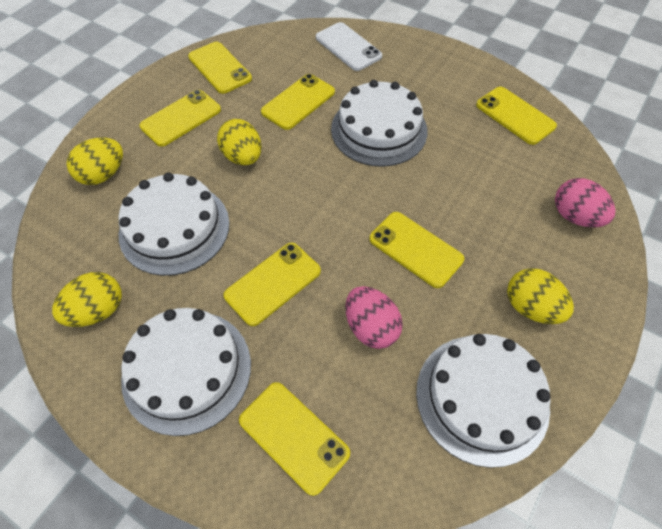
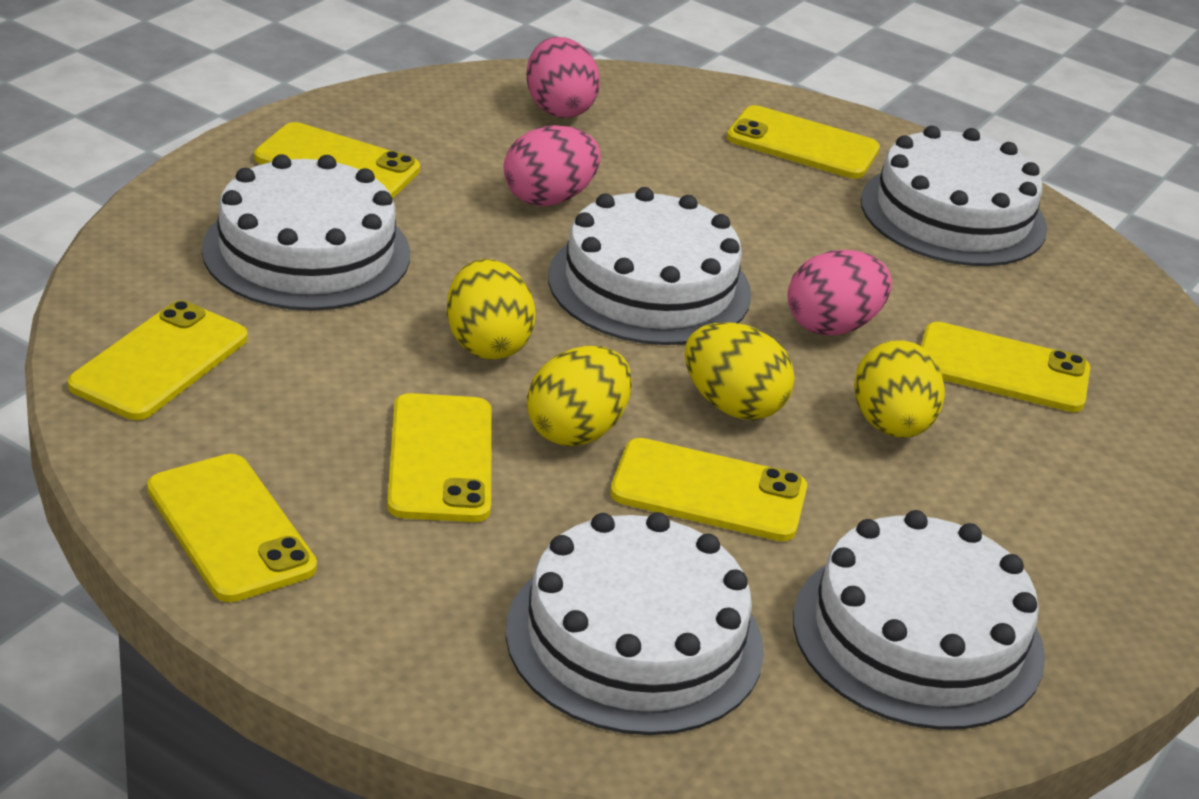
pink egg: 2 -> 3
white cake: 4 -> 5
white phone: 1 -> 0

